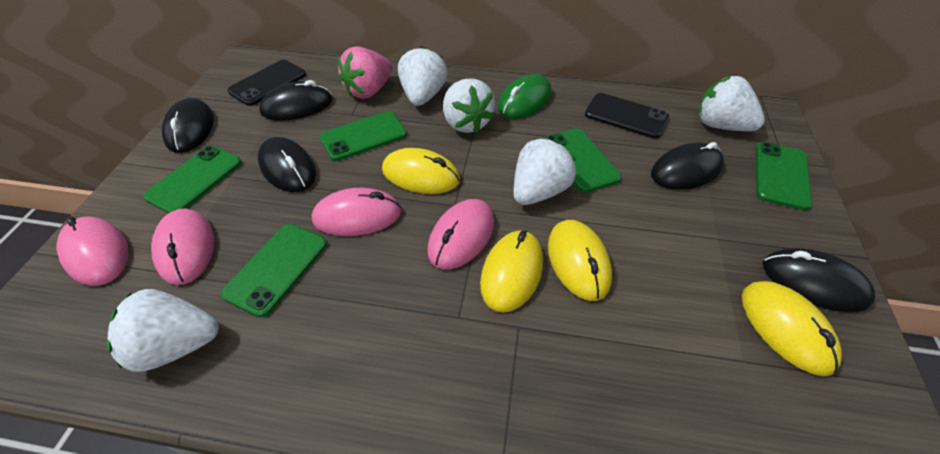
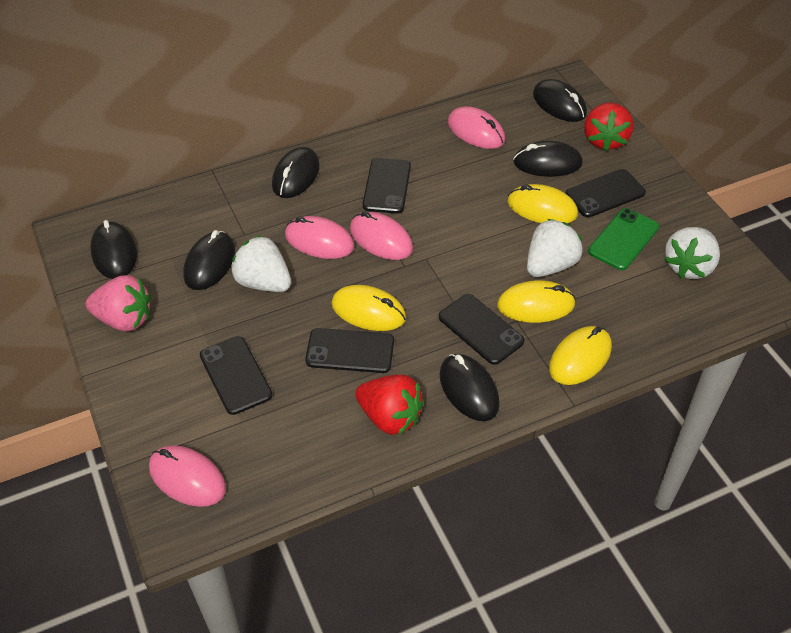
black mouse: 5 -> 6
black phone: 2 -> 5
green mouse: 1 -> 0
green phone: 5 -> 1
red strawberry: 0 -> 2
white strawberry: 5 -> 3

